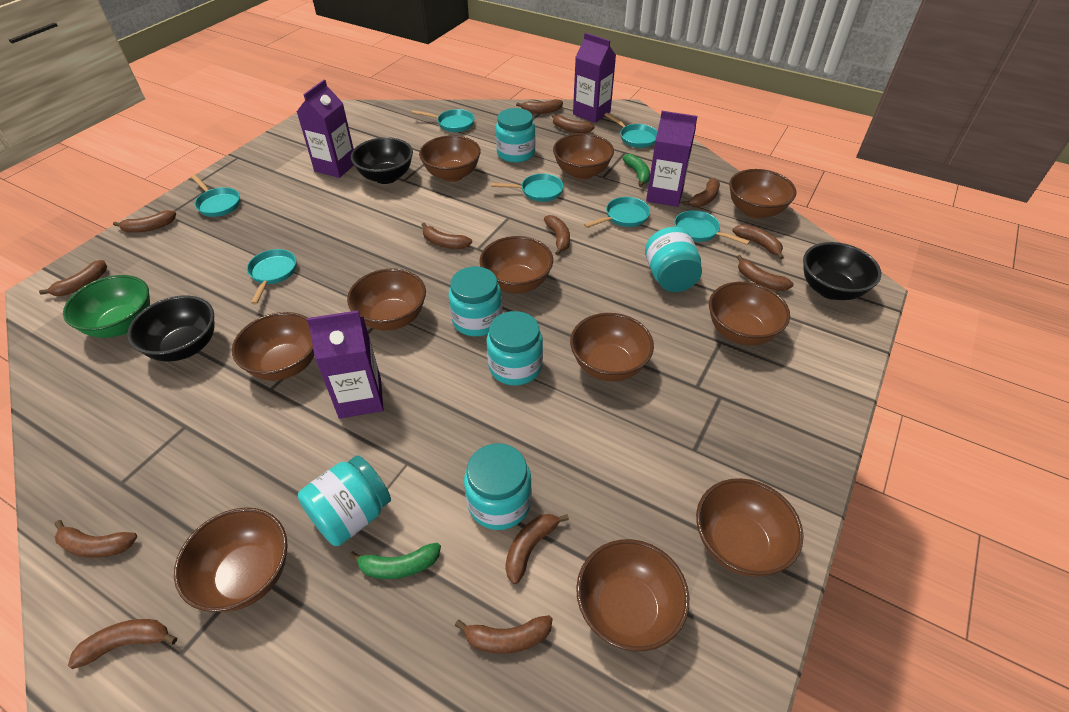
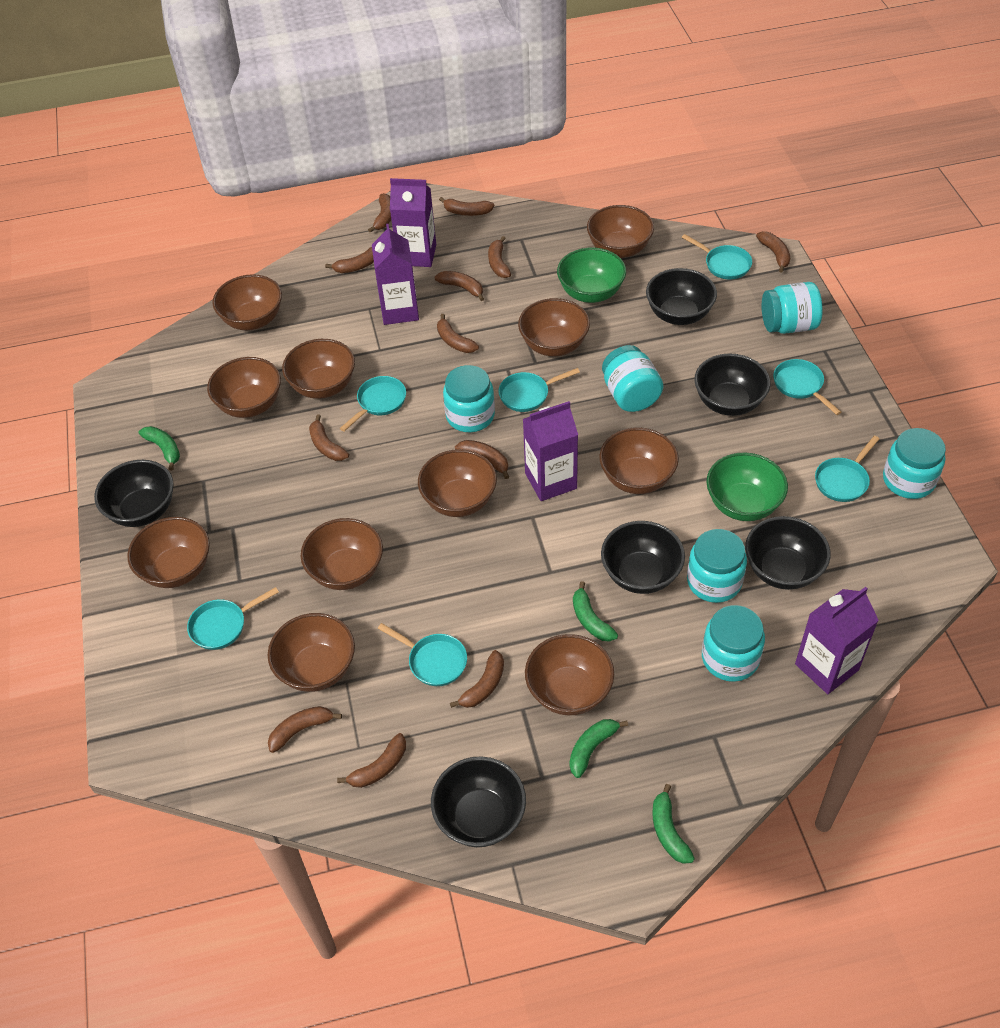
black bowl: 3 -> 6
brown banana: 13 -> 12
green banana: 2 -> 4
green bowl: 1 -> 2

